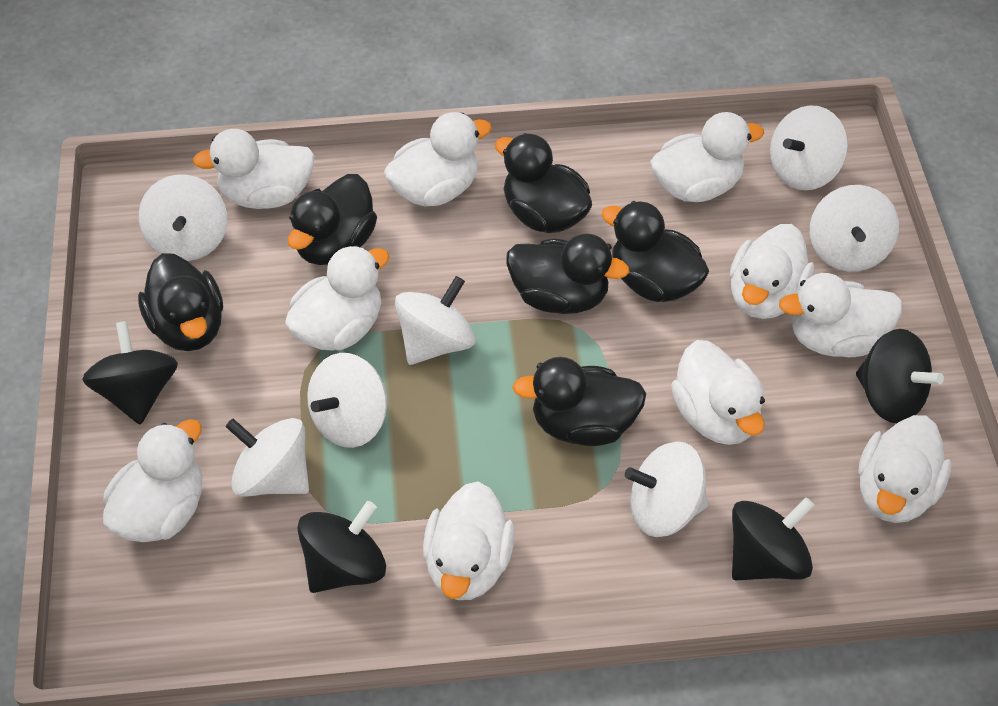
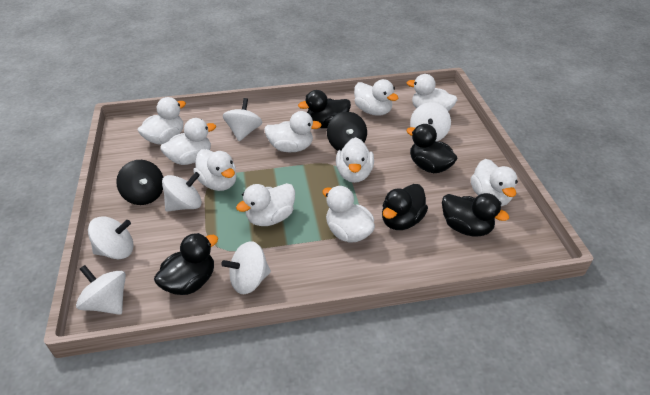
black duck: 6 -> 5
black spinning top: 4 -> 2
white spinning top: 7 -> 6

